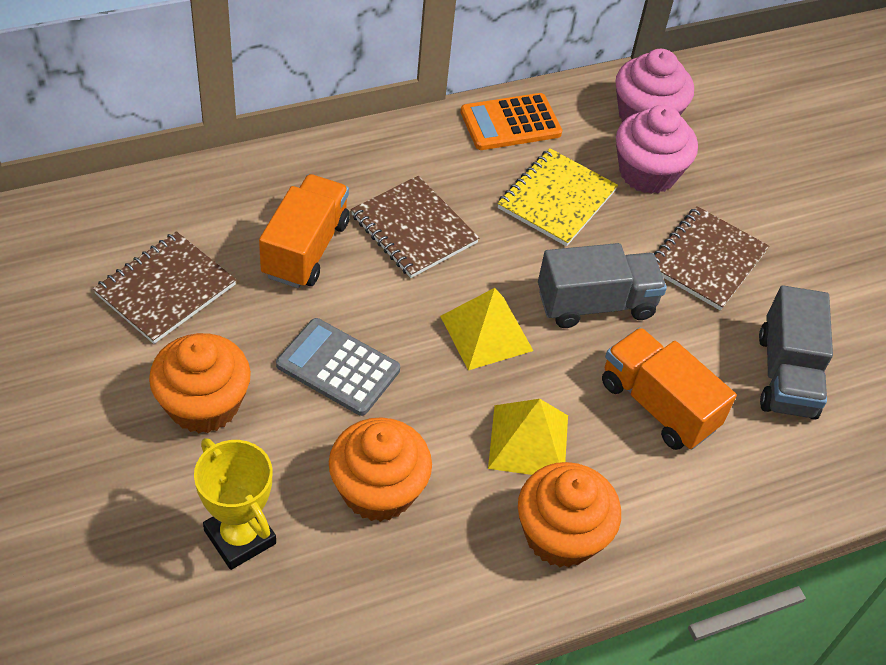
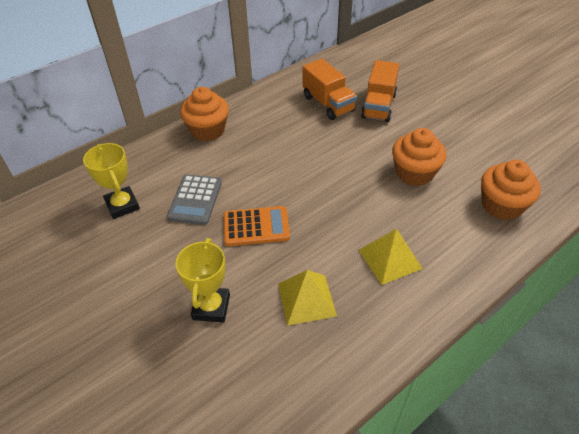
brown notebook: 3 -> 0
grey truck: 2 -> 0
pink cupcake: 2 -> 0
yellow notebook: 1 -> 0
yellow trophy: 1 -> 2

